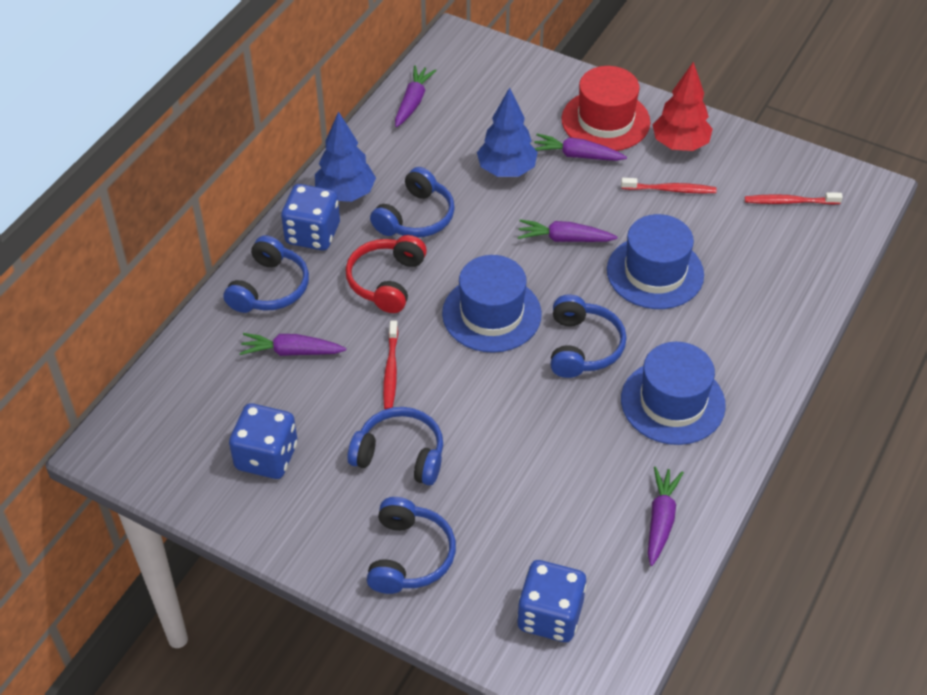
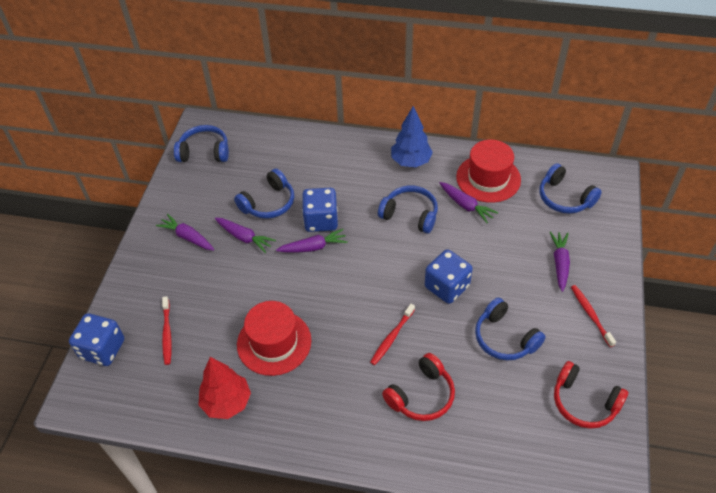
blue hat: 3 -> 0
blue tree: 2 -> 1
red hat: 1 -> 2
red headphones: 1 -> 2

